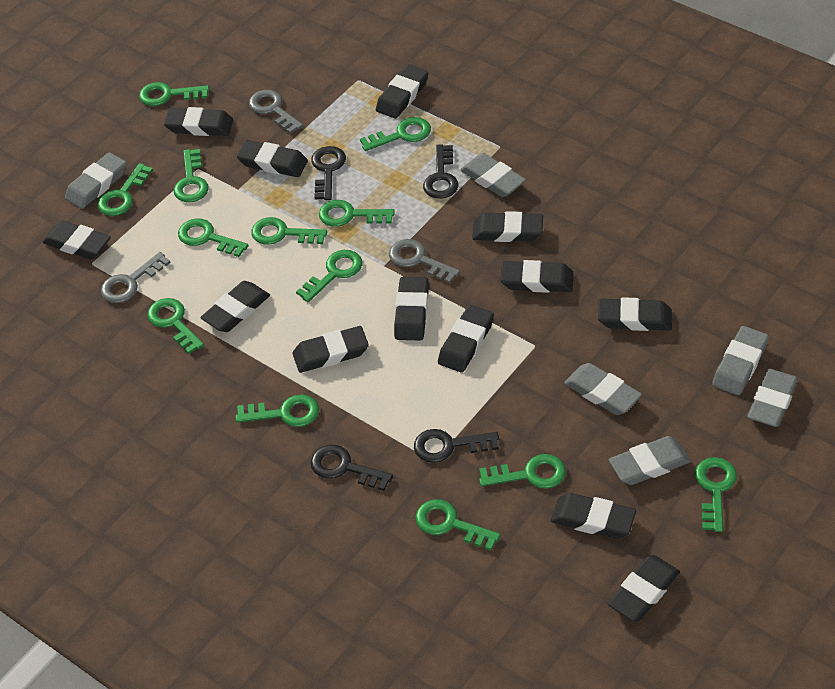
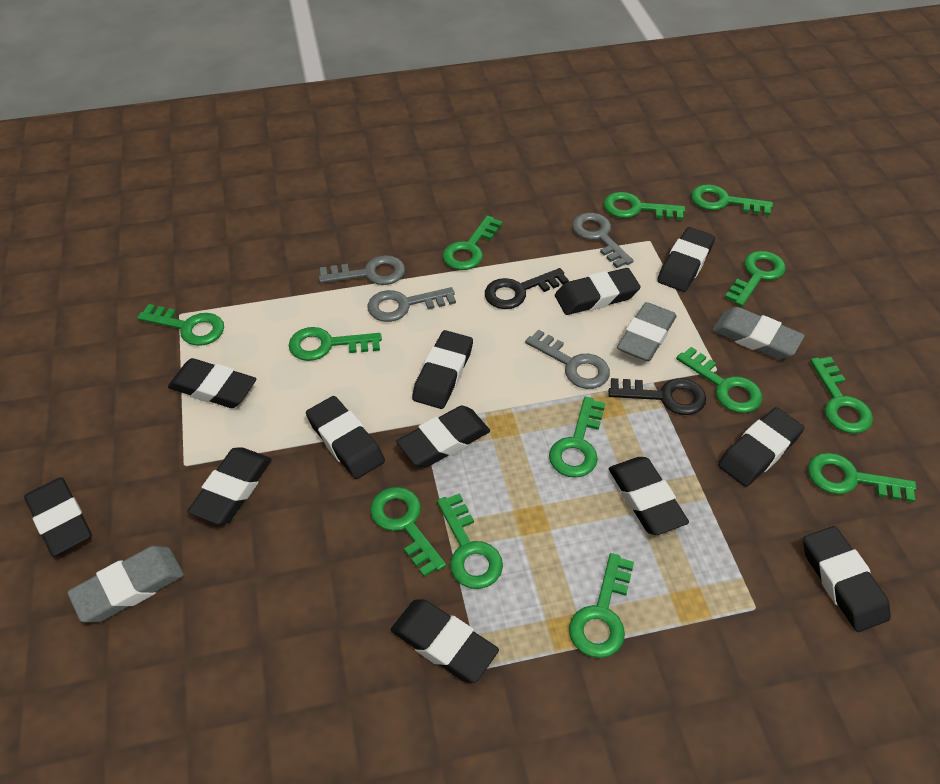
black eraser: 13 -> 12
black key: 4 -> 2
grey eraser: 6 -> 3
grey key: 3 -> 4

